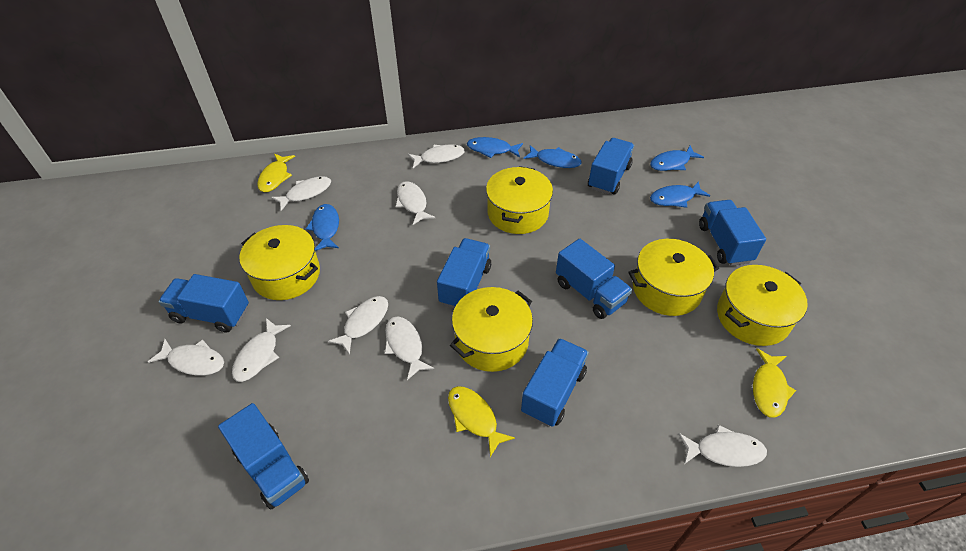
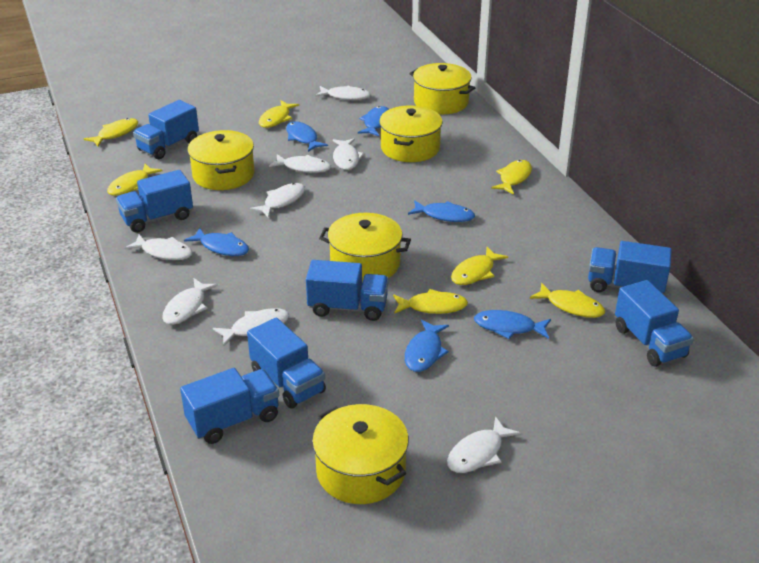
blue fish: 5 -> 6
yellow fish: 3 -> 7

